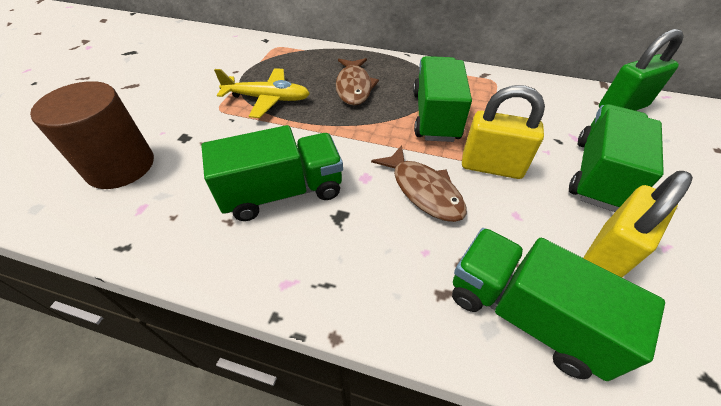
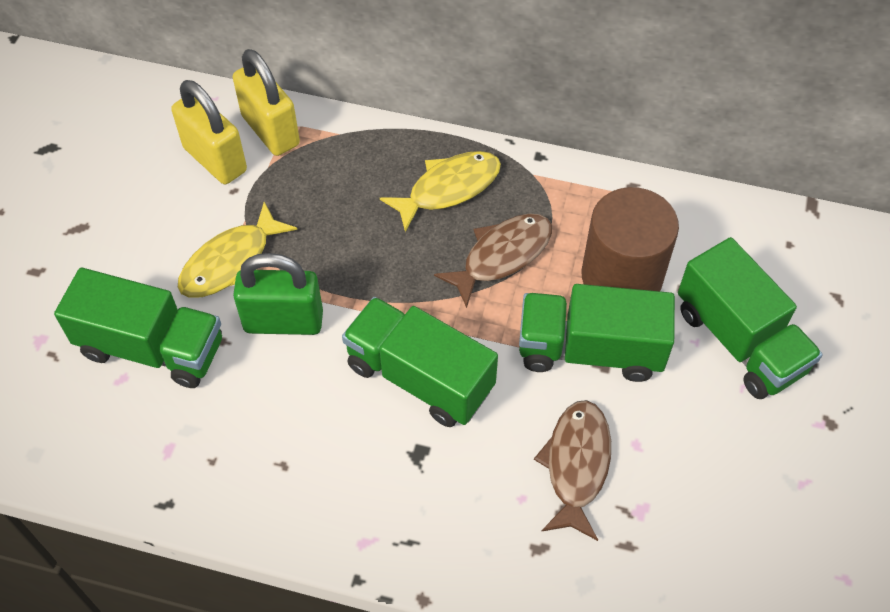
yellow fish: 0 -> 2
yellow plane: 1 -> 0

